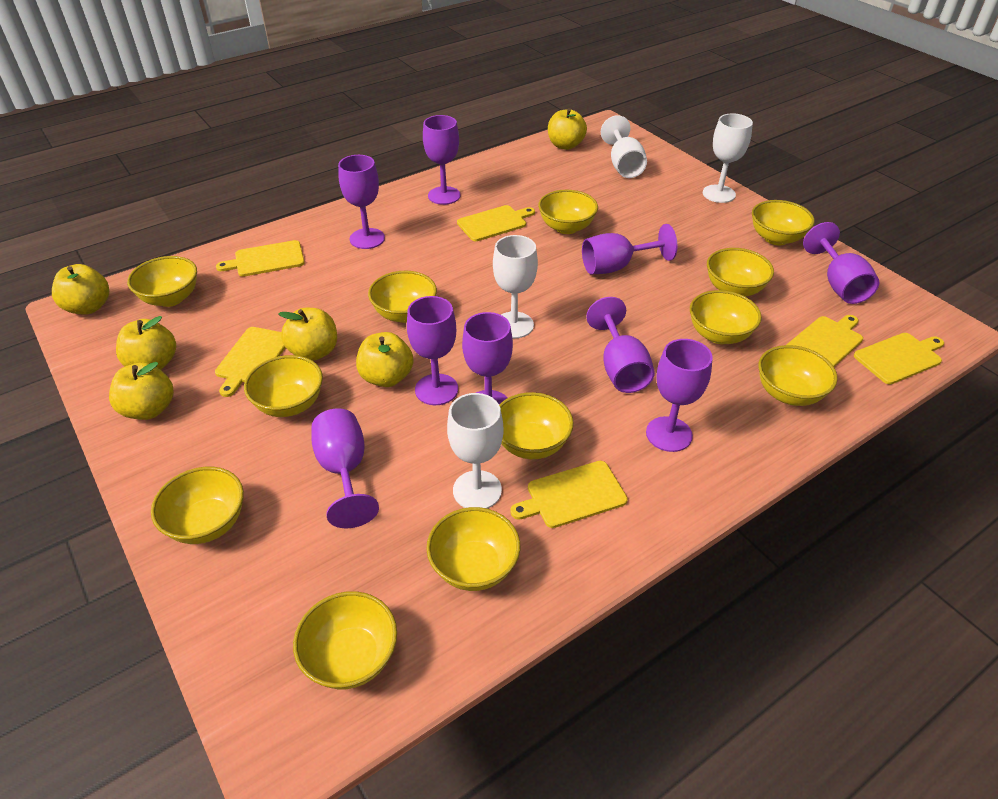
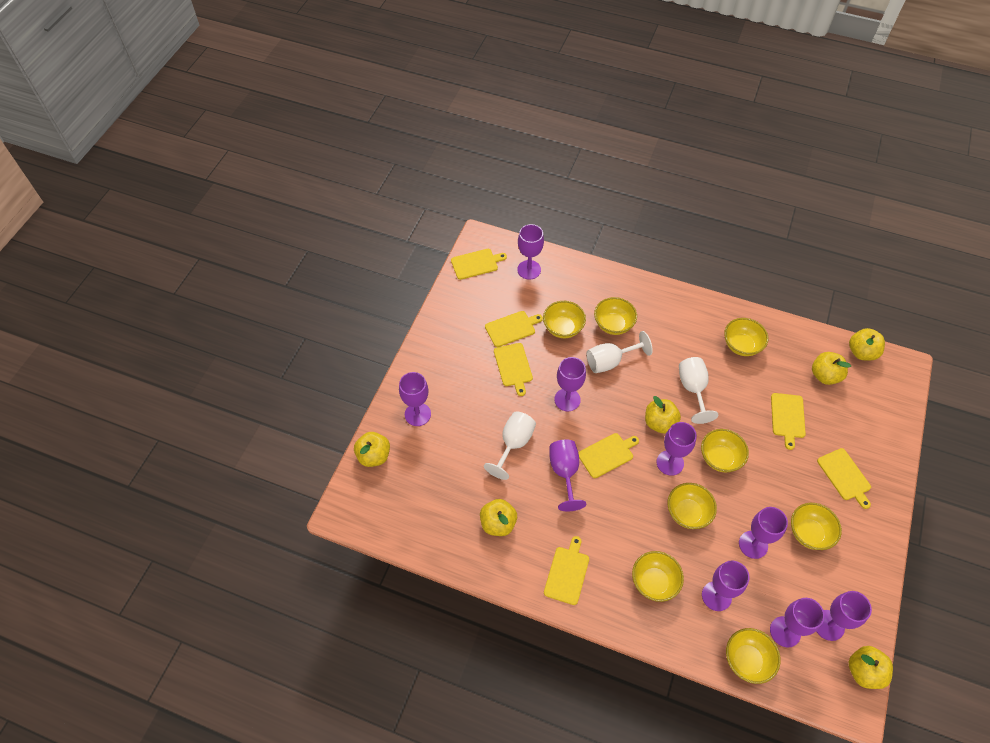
white goblet: 4 -> 3
yellow bowl: 12 -> 8
yellow cutting board: 6 -> 7

